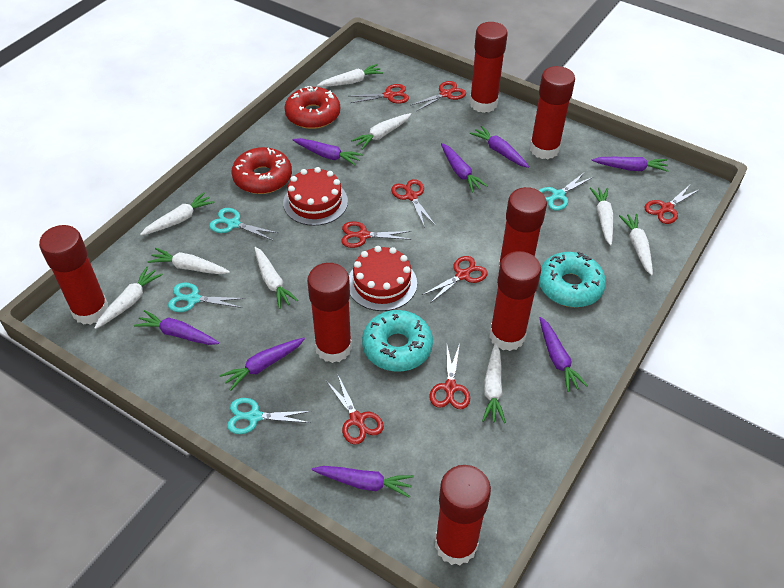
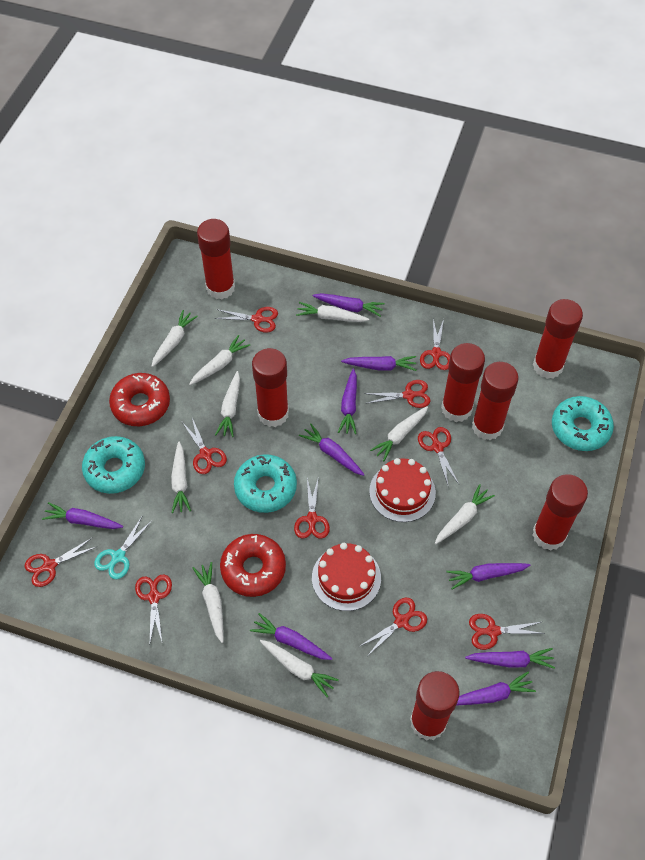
purple carrot: 8 -> 9
red scissors: 8 -> 10
turquoise donut: 2 -> 3
turquoise scissors: 4 -> 1

